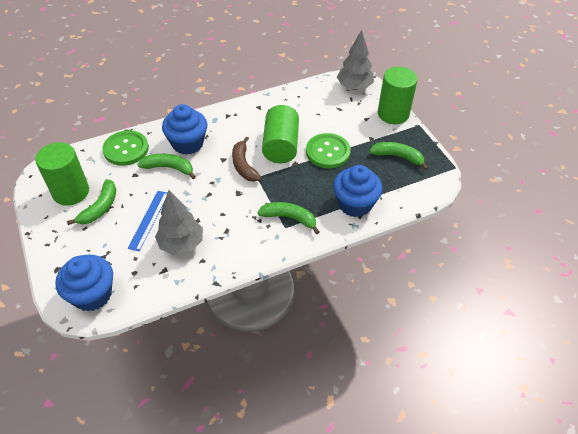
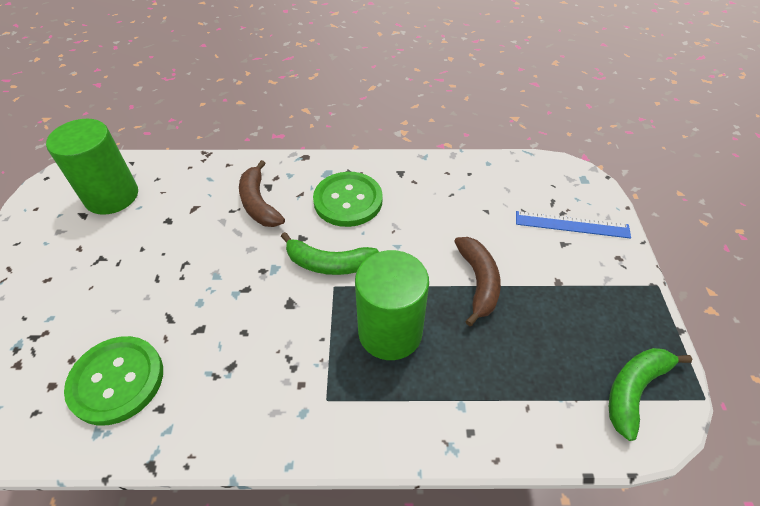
blue cupcake: 3 -> 0
brown banana: 1 -> 2
green banana: 4 -> 2
green cylinder: 3 -> 2
grey tree: 2 -> 0

